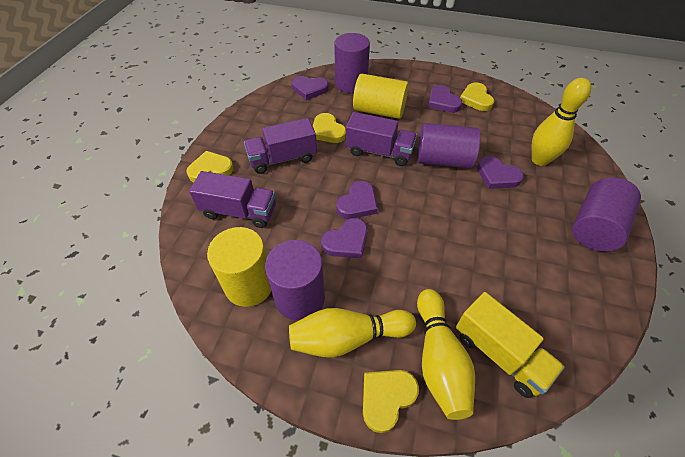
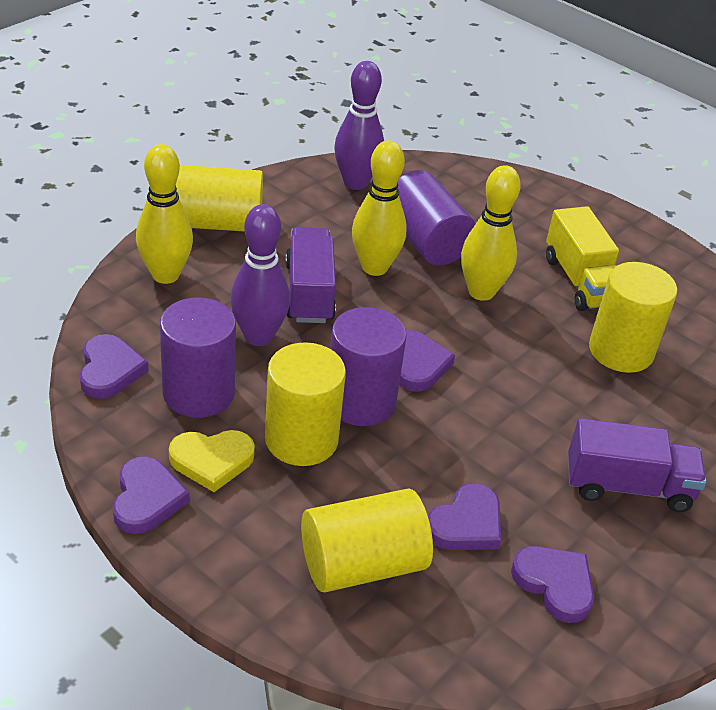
purple bowling pin: 0 -> 2
purple cylinder: 4 -> 3
purple truck: 3 -> 2
yellow cylinder: 2 -> 4
yellow heart: 4 -> 1

